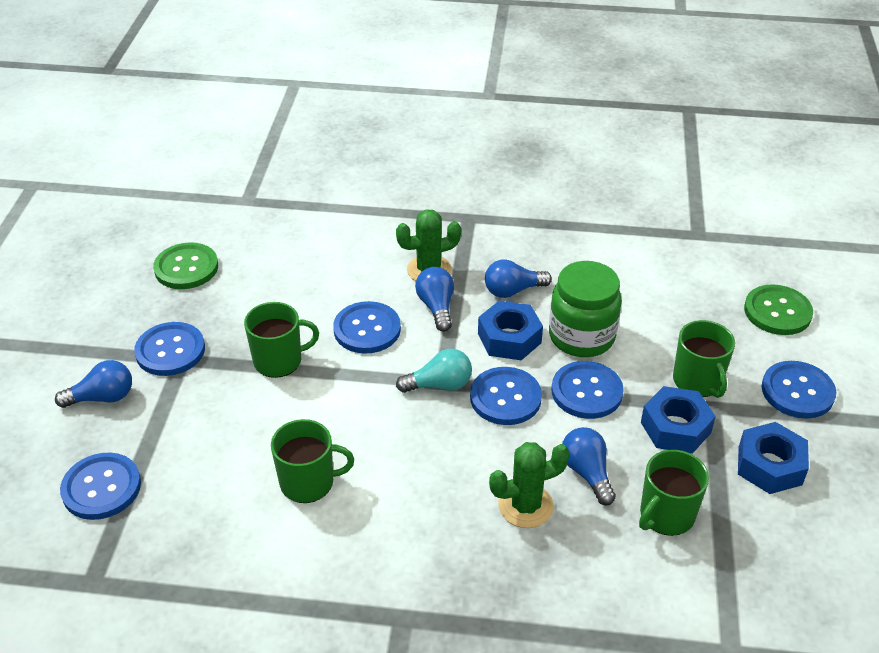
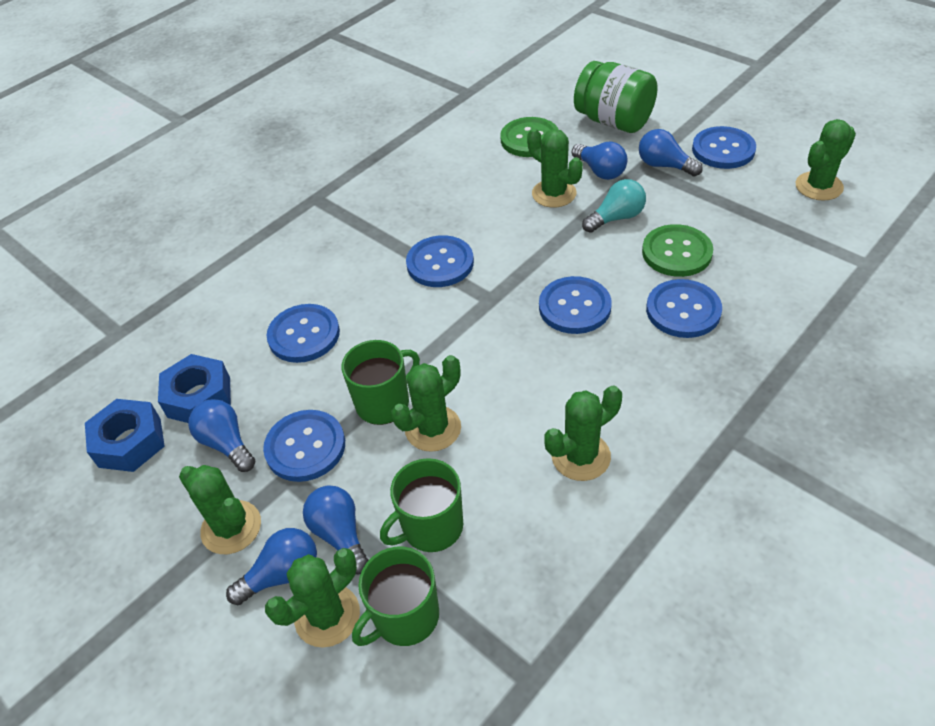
blue light bulb: 4 -> 5
blue nut: 3 -> 2
green cactus: 2 -> 6
green mug: 4 -> 3

